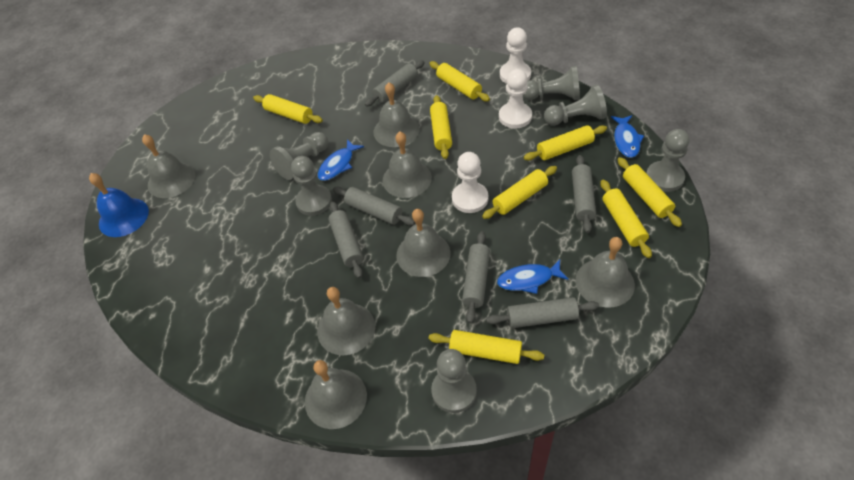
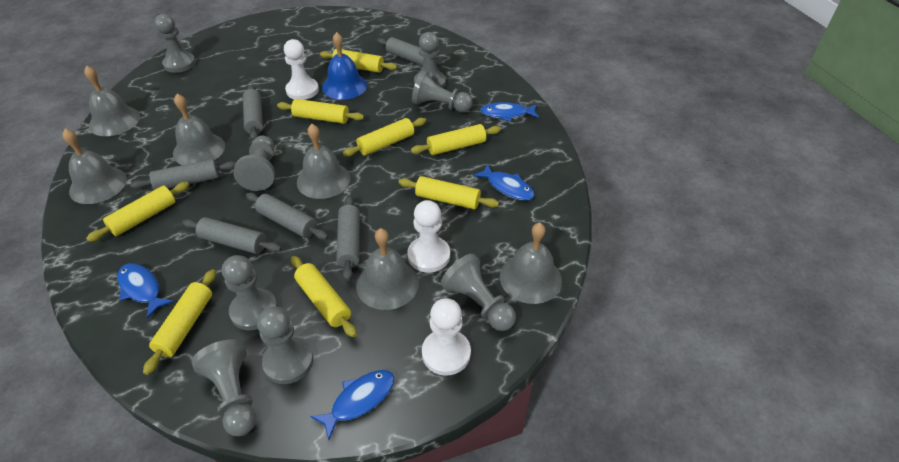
blue fish: 3 -> 4
grey bell: 7 -> 6
grey pawn: 6 -> 8

